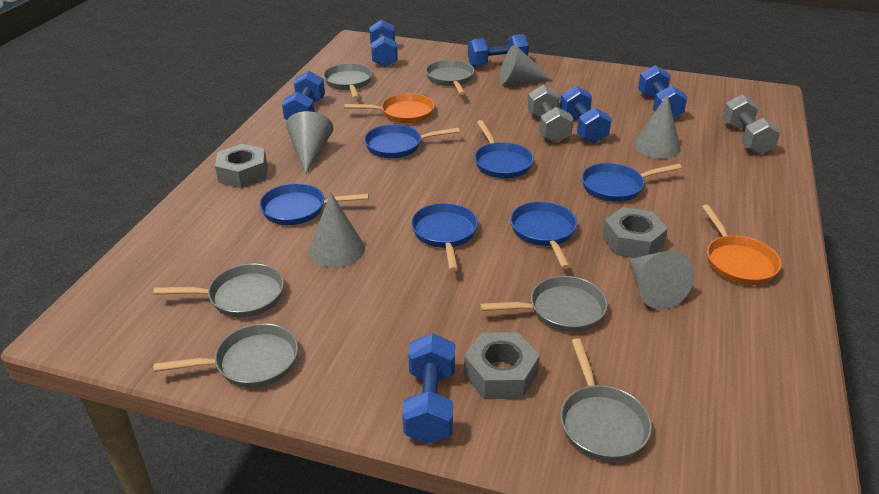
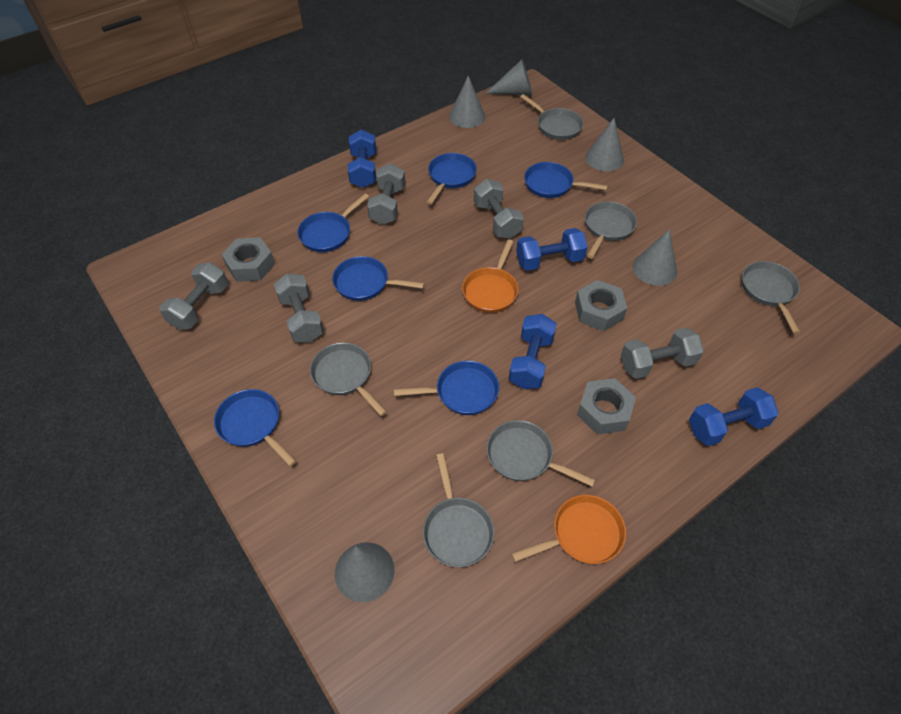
blue dumbbell: 6 -> 4
grey dumbbell: 2 -> 5

